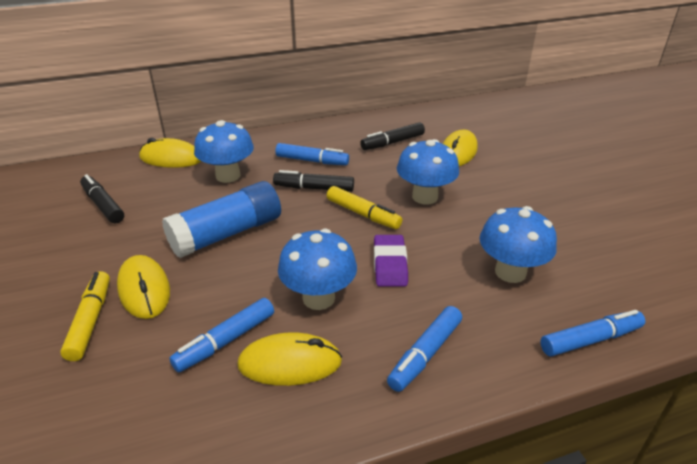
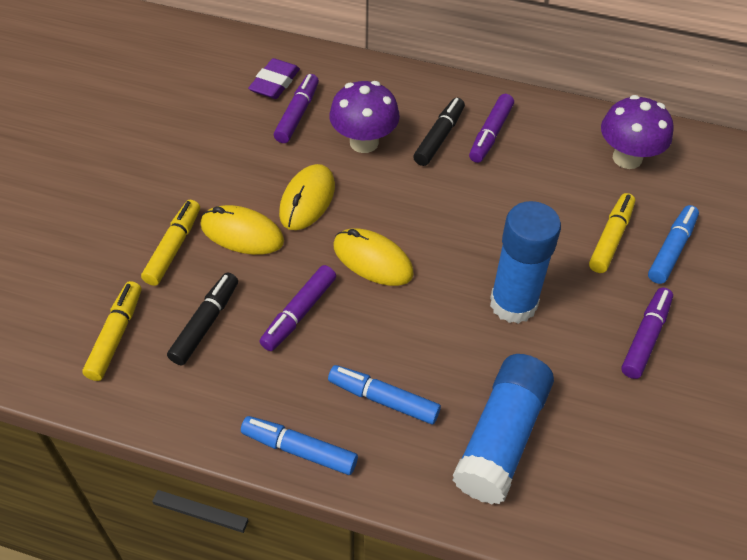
black marker: 3 -> 2
blue glue stick: 1 -> 2
blue marker: 4 -> 3
blue mushroom: 4 -> 0
purple marker: 0 -> 4
purple mushroom: 0 -> 2
yellow marker: 2 -> 3
yellow mouse: 4 -> 3

